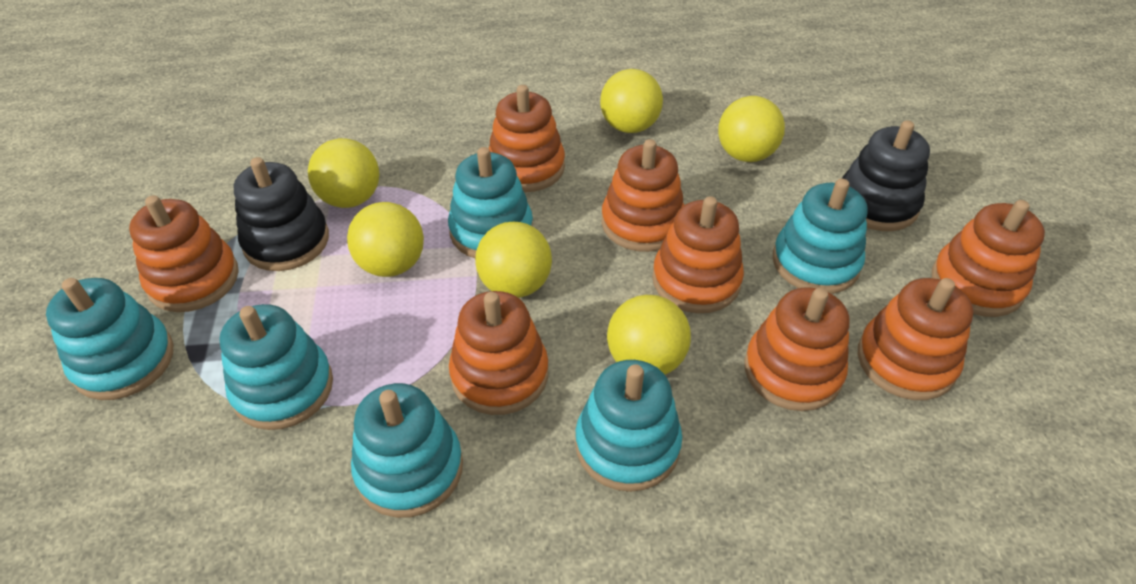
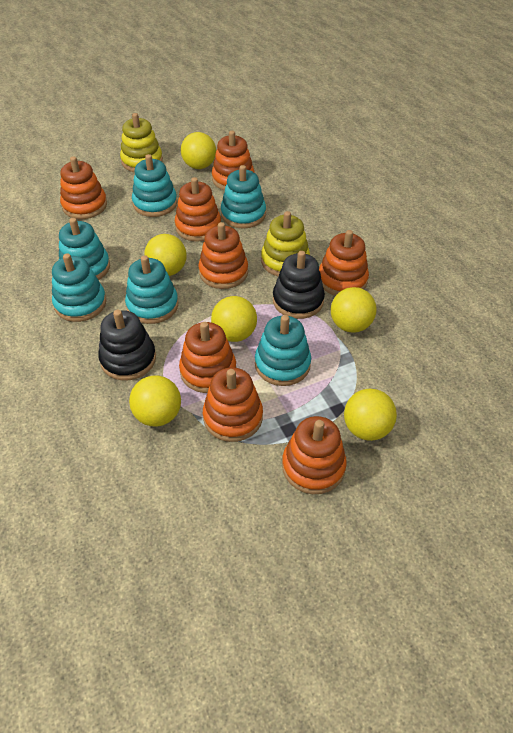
yellow stacking toy: 0 -> 2

